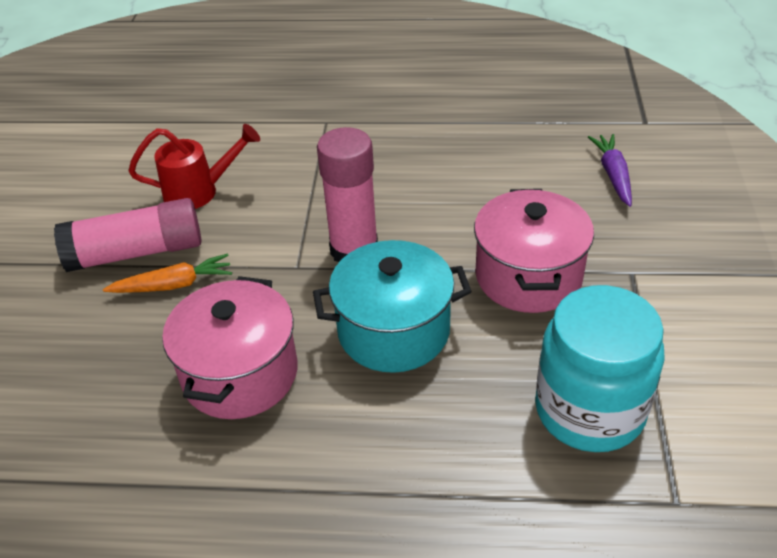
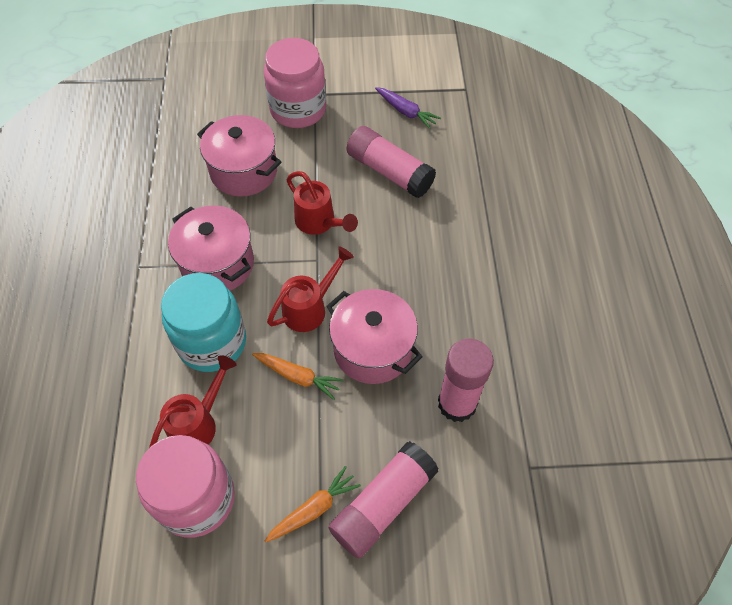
orange carrot: 1 -> 2
pink glue stick: 2 -> 3
pink jar: 0 -> 2
pink pot: 2 -> 3
red watering can: 1 -> 3
turquoise pot: 1 -> 0

